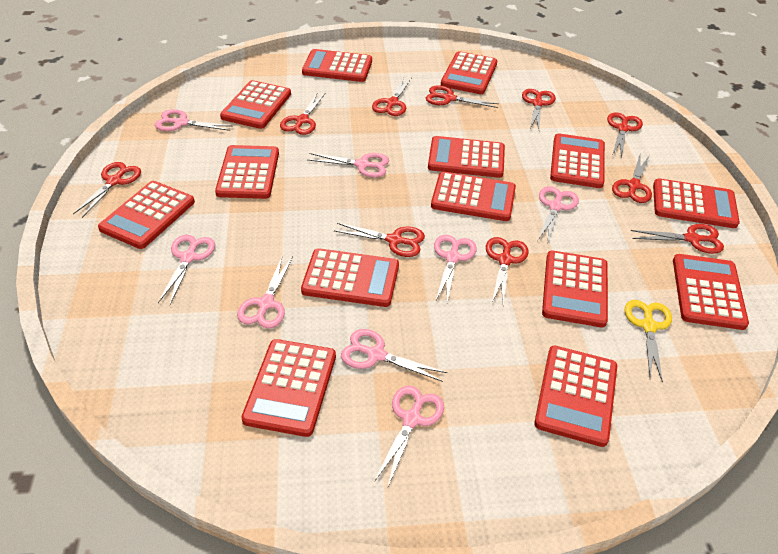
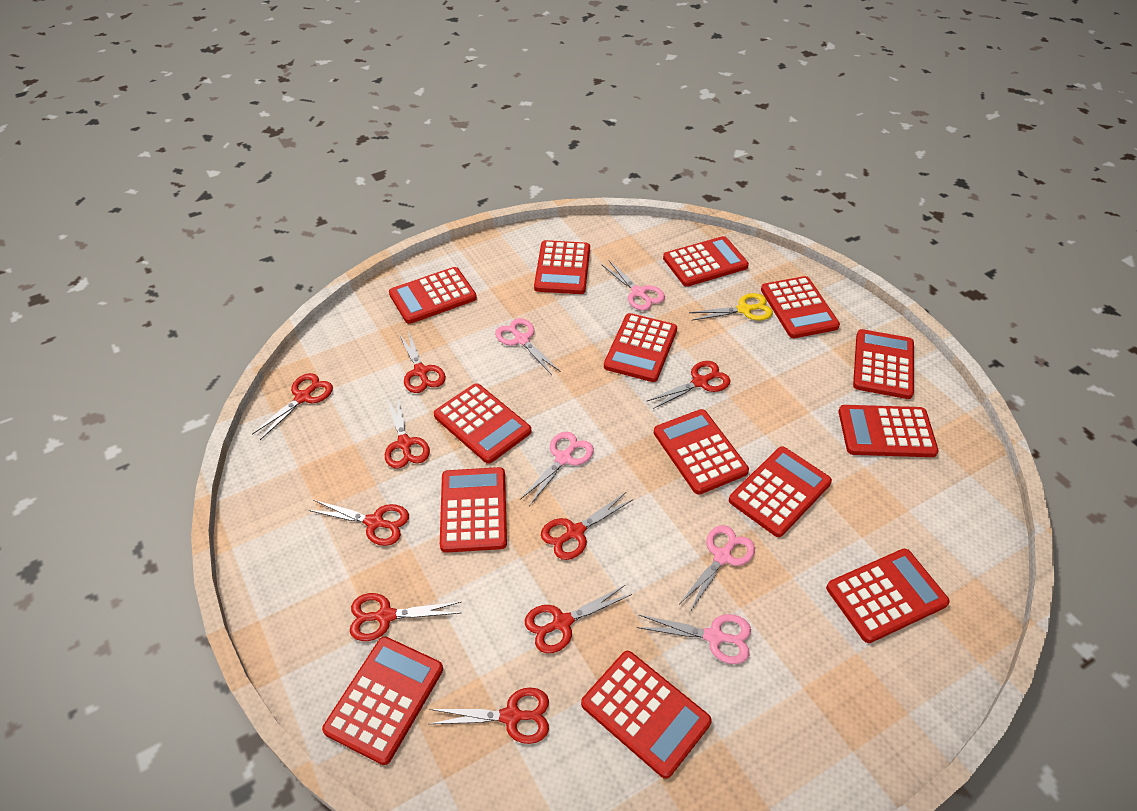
pink scissors: 8 -> 5
red scissors: 10 -> 9

